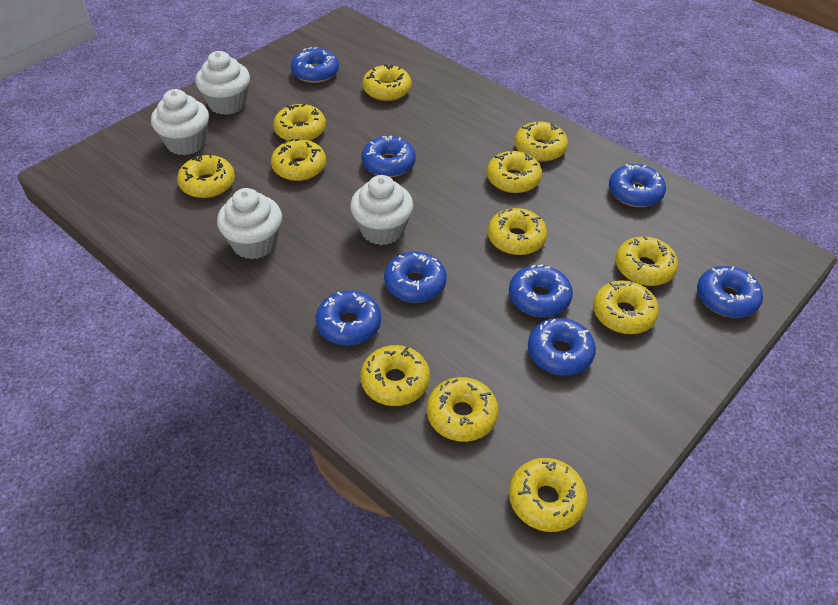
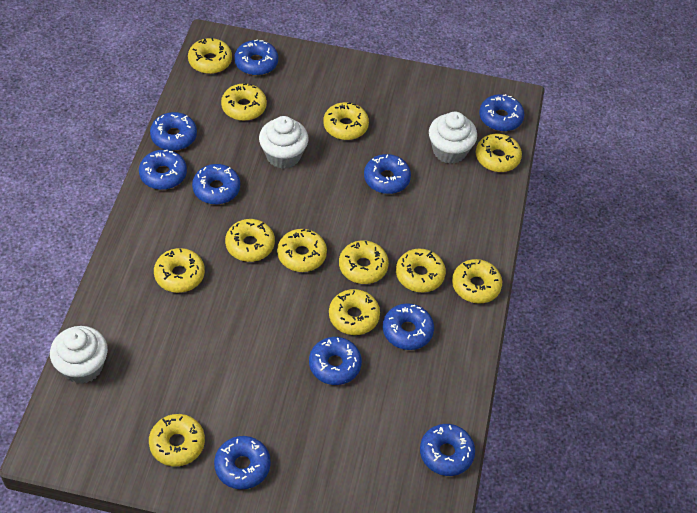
blue donut: 8 -> 10
white cupcake: 4 -> 3

